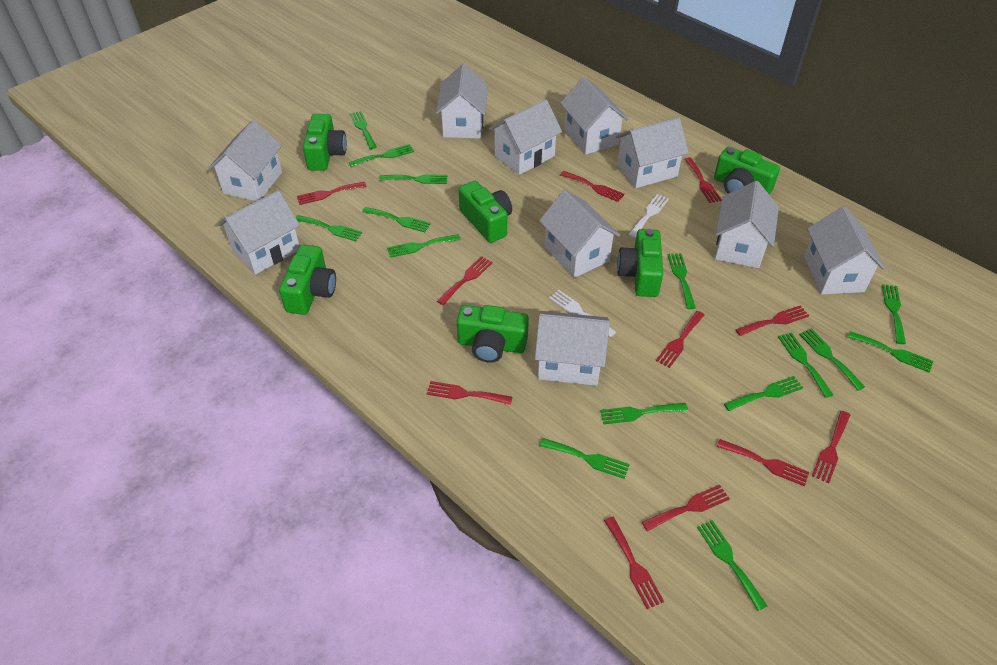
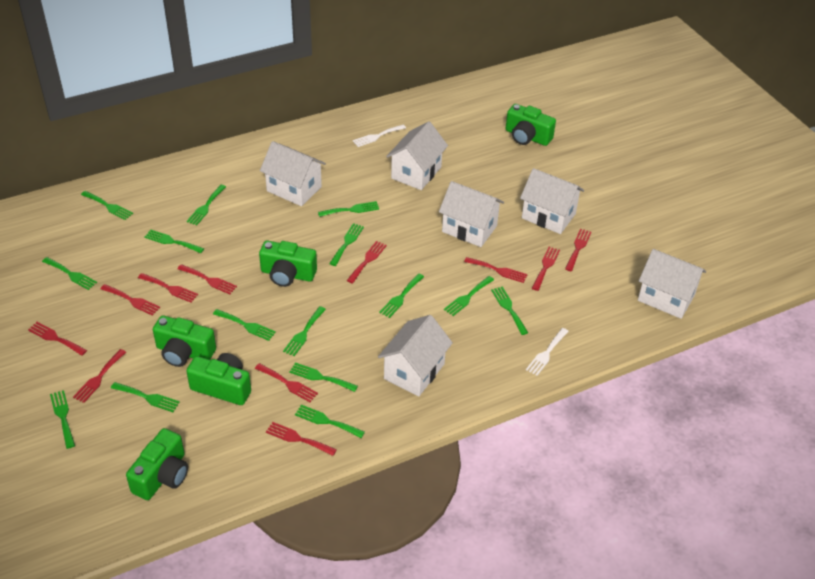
green camera: 6 -> 5
white house: 10 -> 6

